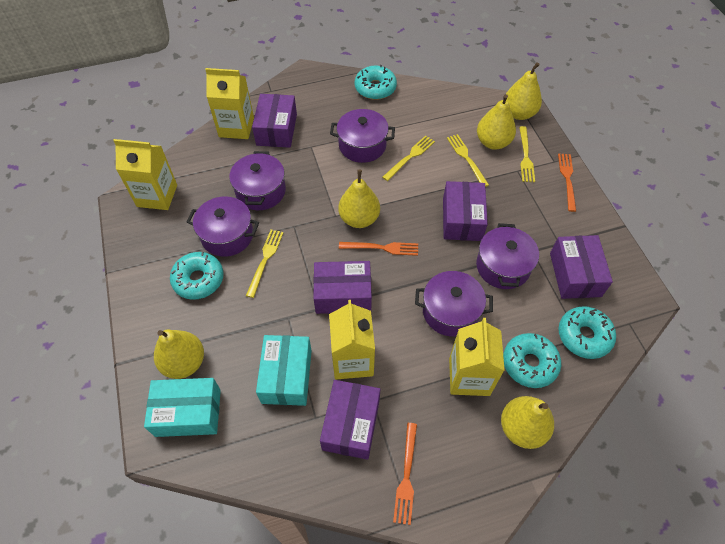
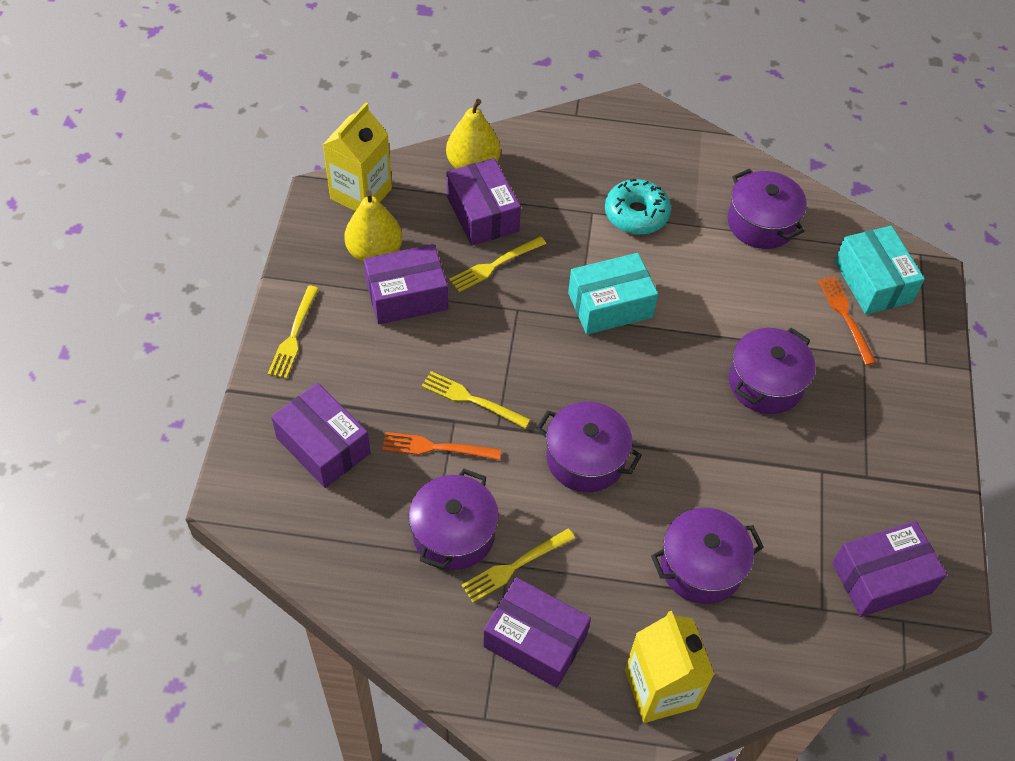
orange fork: 3 -> 2
turquoise donut: 4 -> 1
yellow carton: 4 -> 2
yellow pear: 5 -> 2

